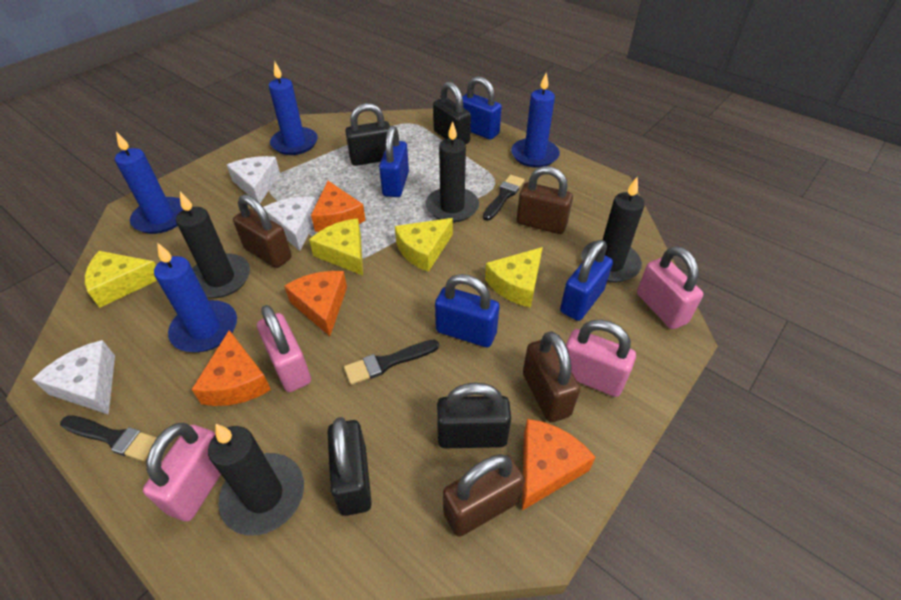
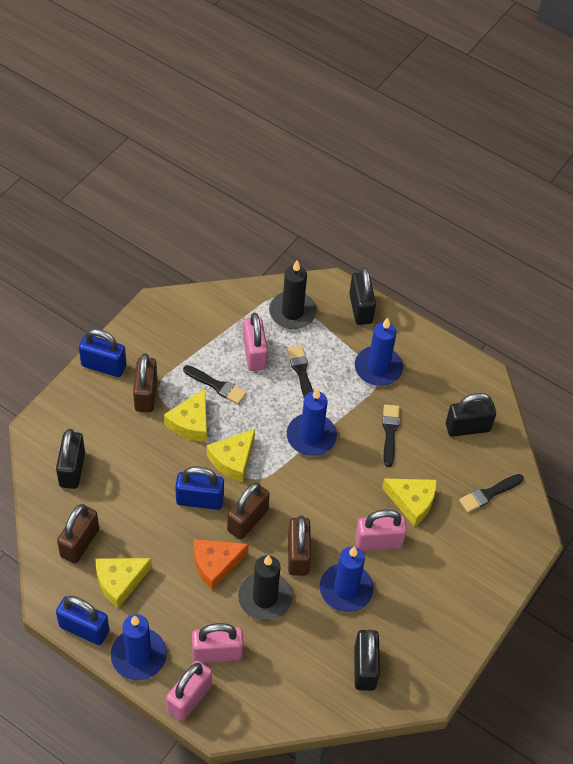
black brush: 3 -> 4
black candle: 4 -> 2
blue padlock: 4 -> 3
orange cheese: 4 -> 1
white cheese: 3 -> 0

